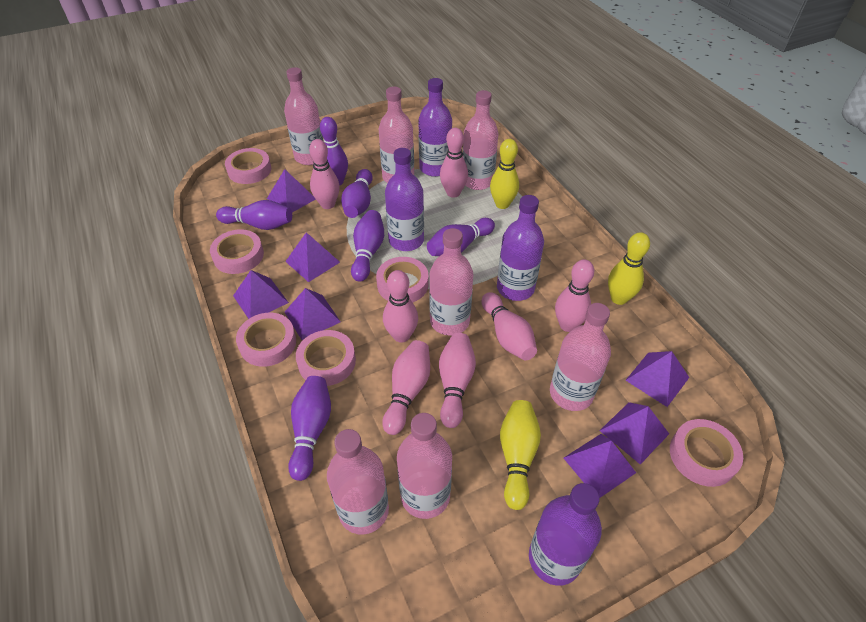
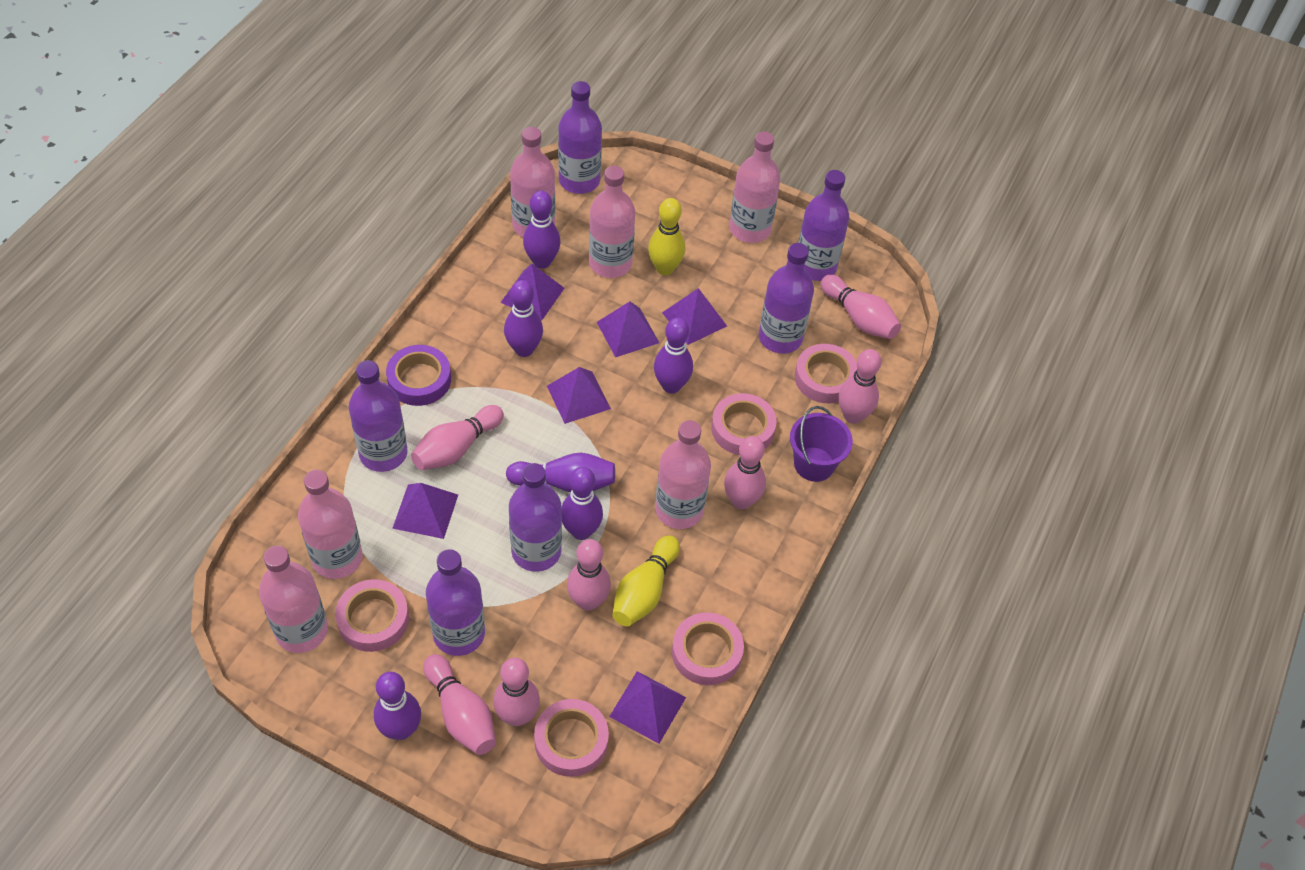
pink bottle: 7 -> 6
pink tape: 6 -> 5
purple bottle: 4 -> 6
purple bucket: 0 -> 1
purple pyramid: 7 -> 6
purple tape: 0 -> 1
yellow bowling pin: 3 -> 2

